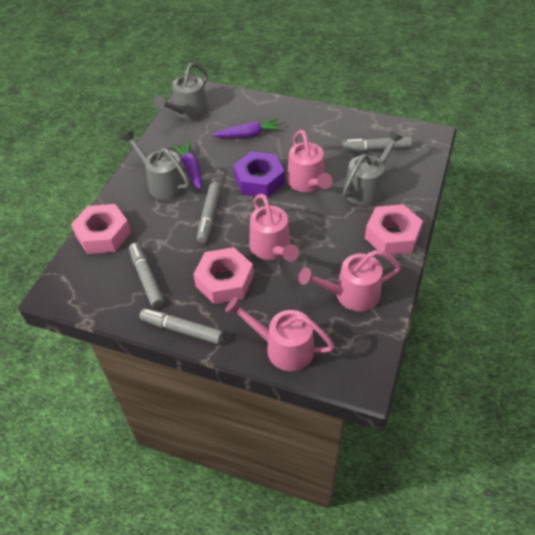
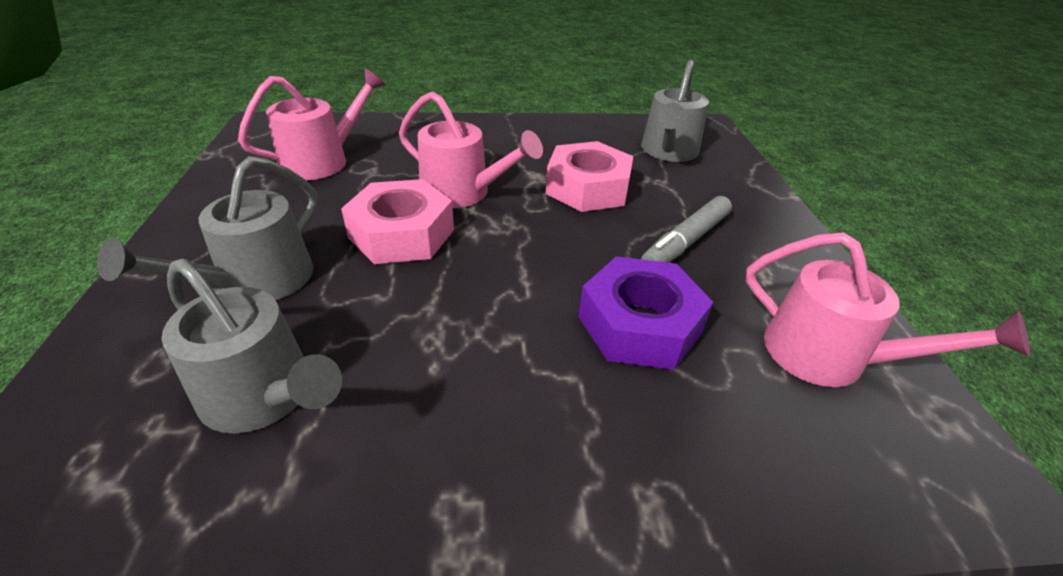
grey marker: 4 -> 1
pink nut: 3 -> 2
pink watering can: 4 -> 3
purple carrot: 2 -> 0

